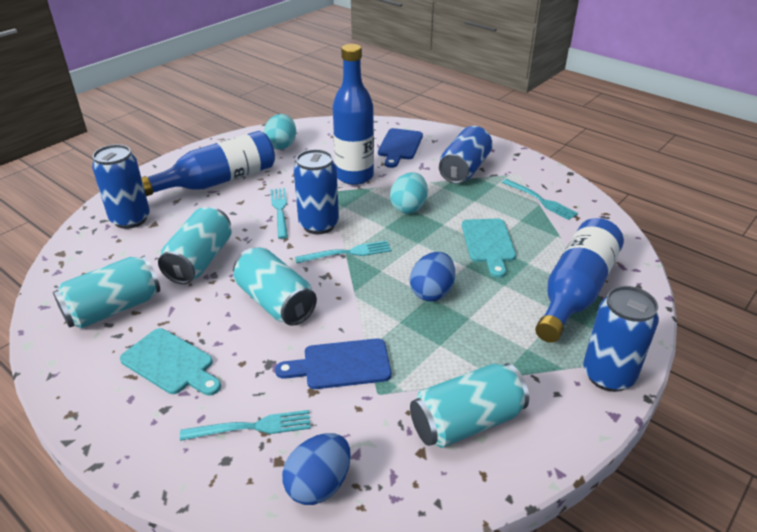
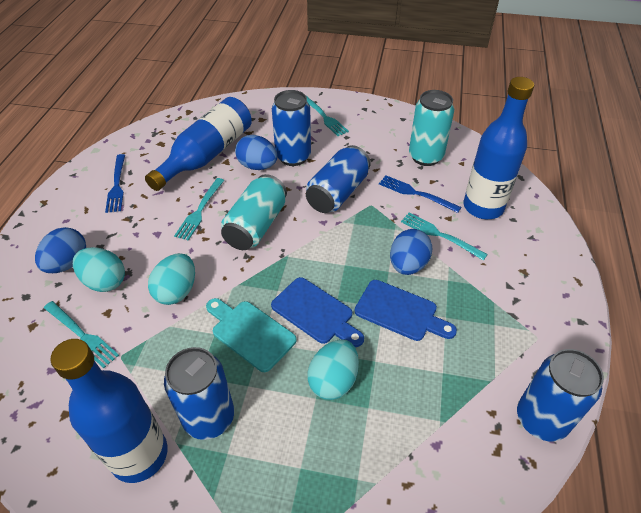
blue egg: 2 -> 3
blue fork: 0 -> 2
turquoise can: 4 -> 2
turquoise cutting board: 2 -> 1
turquoise egg: 2 -> 3

